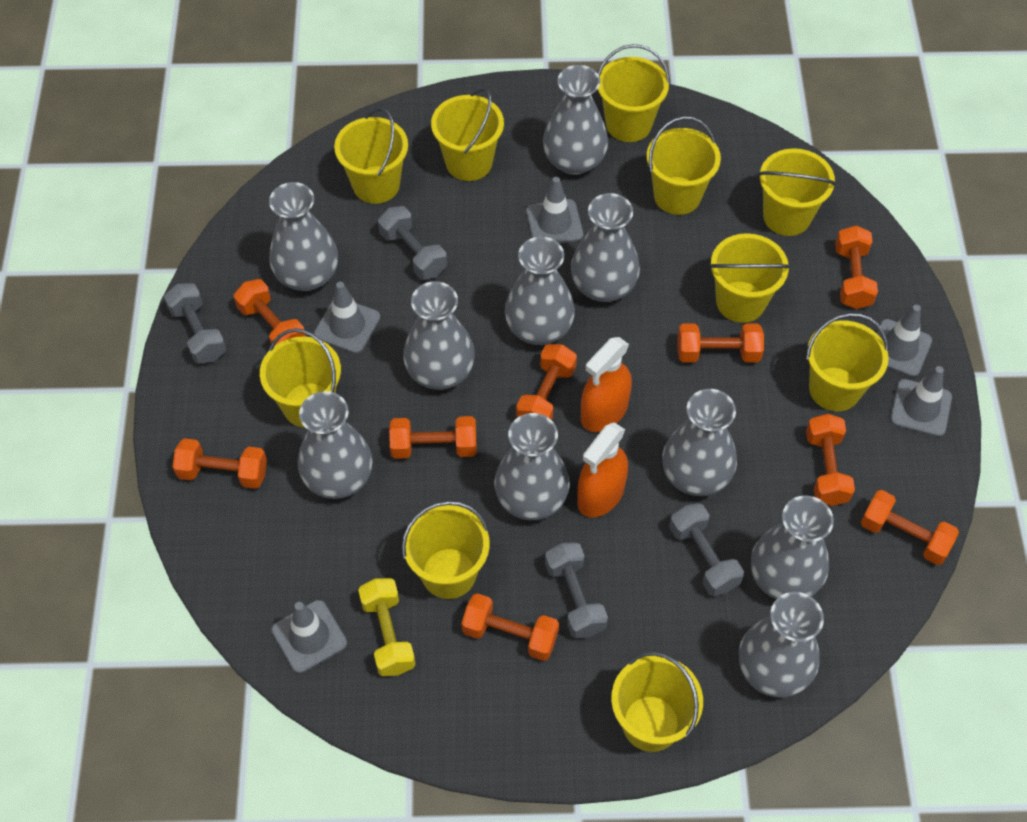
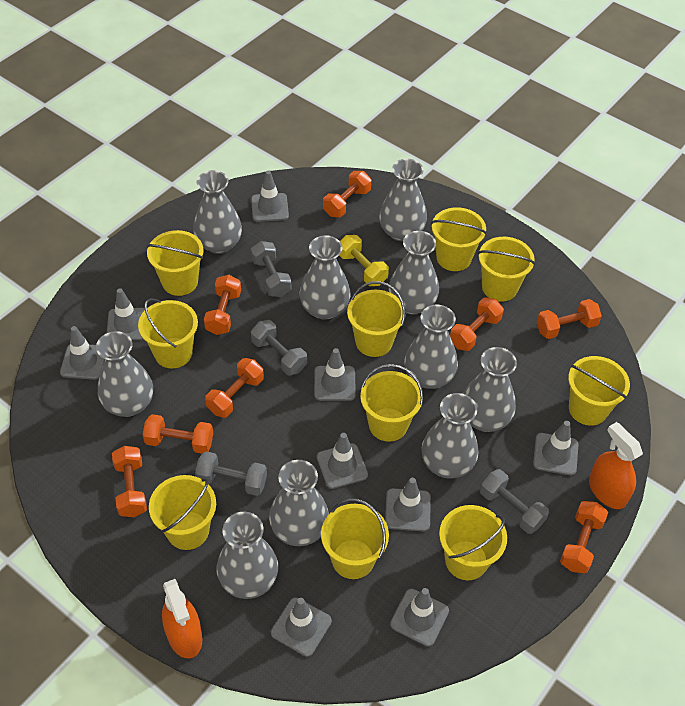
grey traffic cone: 5 -> 9
orange dumbbell: 9 -> 8

